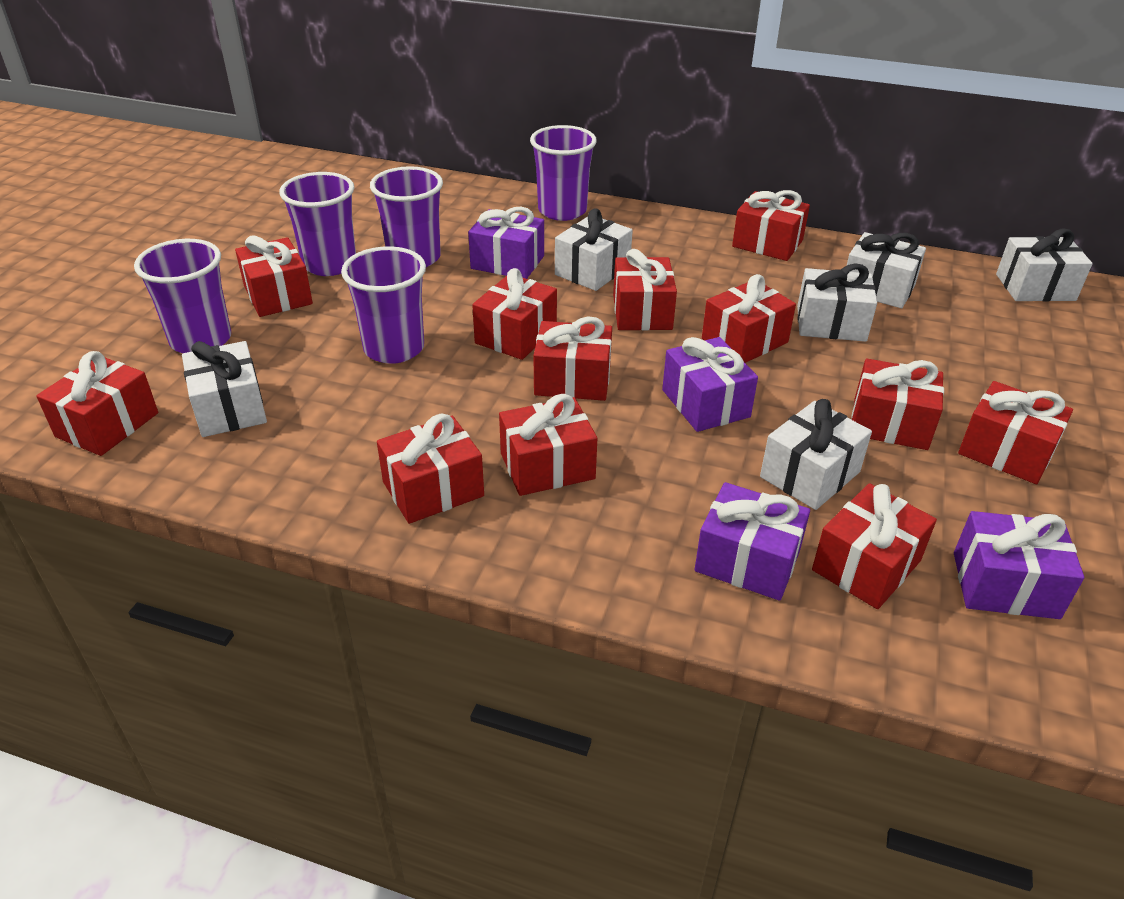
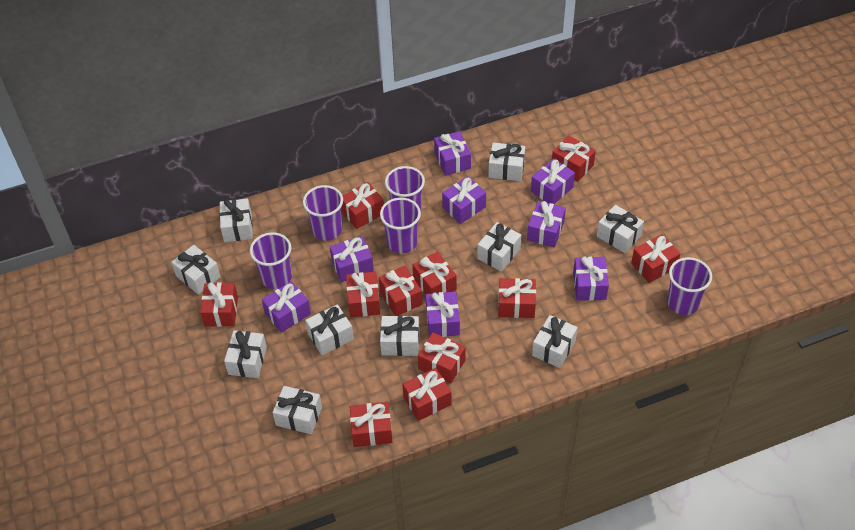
purple gift: 4 -> 8
red gift: 12 -> 11
white gift: 6 -> 10

